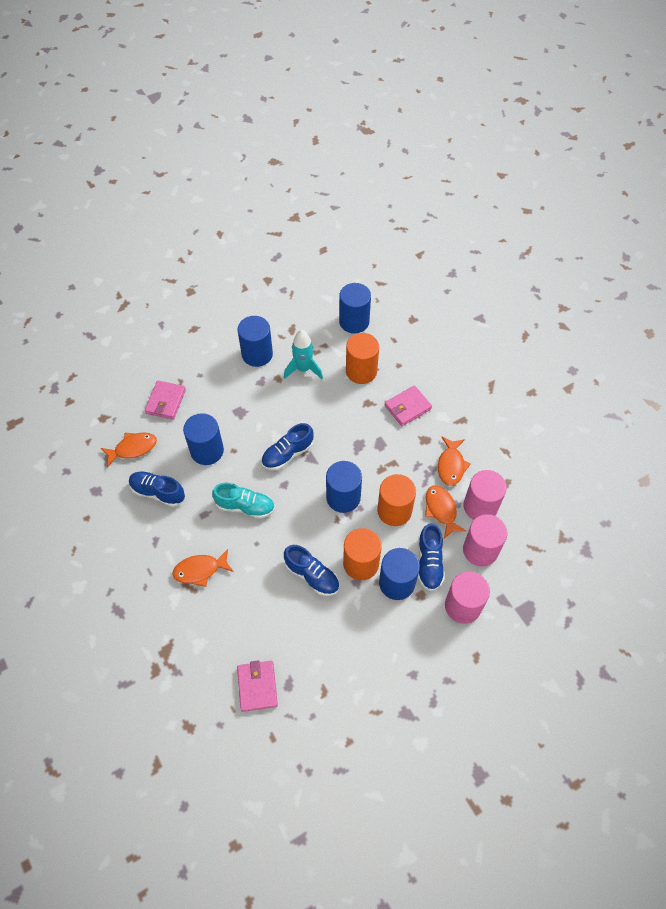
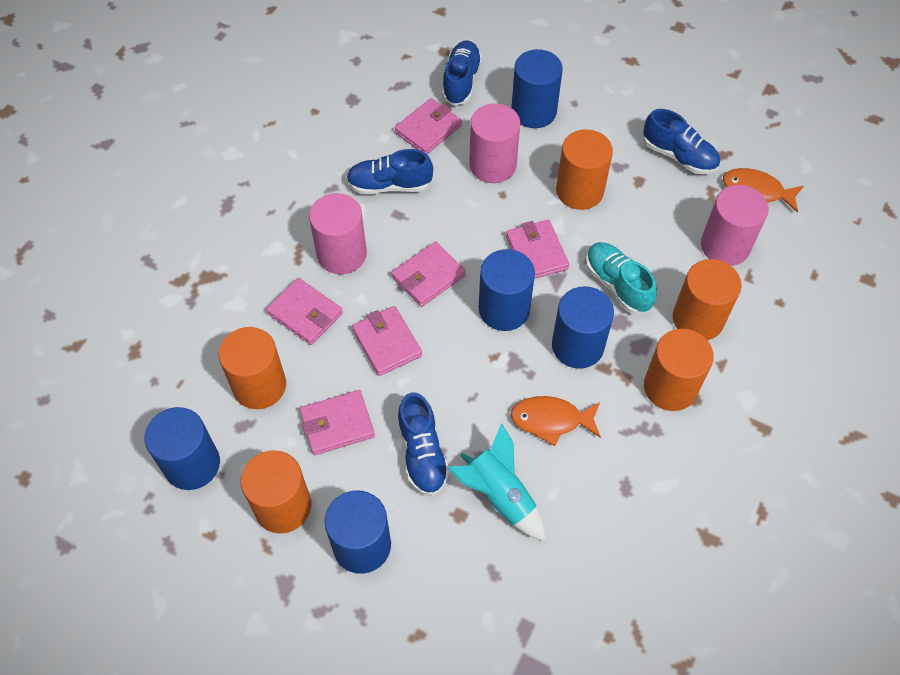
orange cylinder: 3 -> 5
orange fish: 4 -> 2
pink wallet: 3 -> 6

